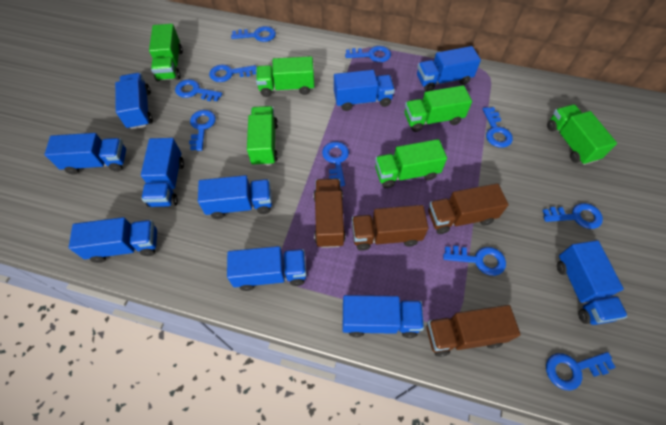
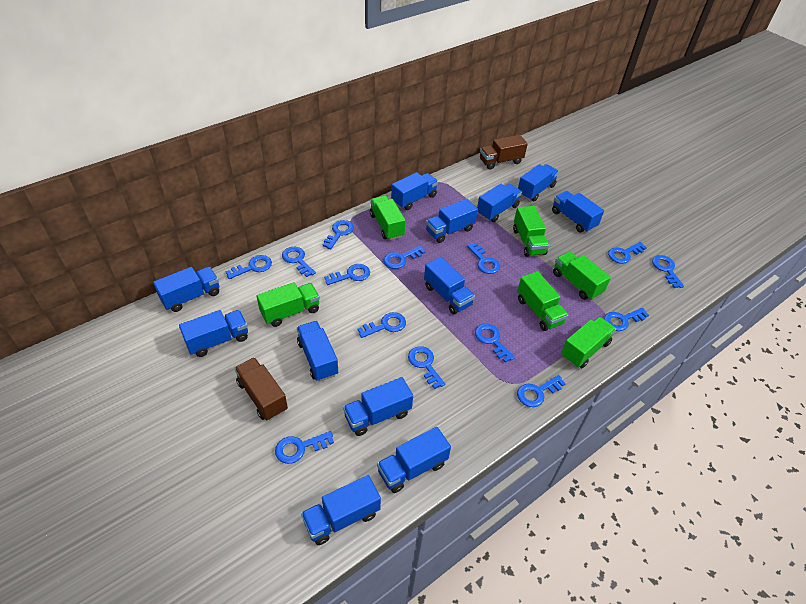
blue key: 10 -> 14
blue truck: 10 -> 12
brown truck: 4 -> 2

